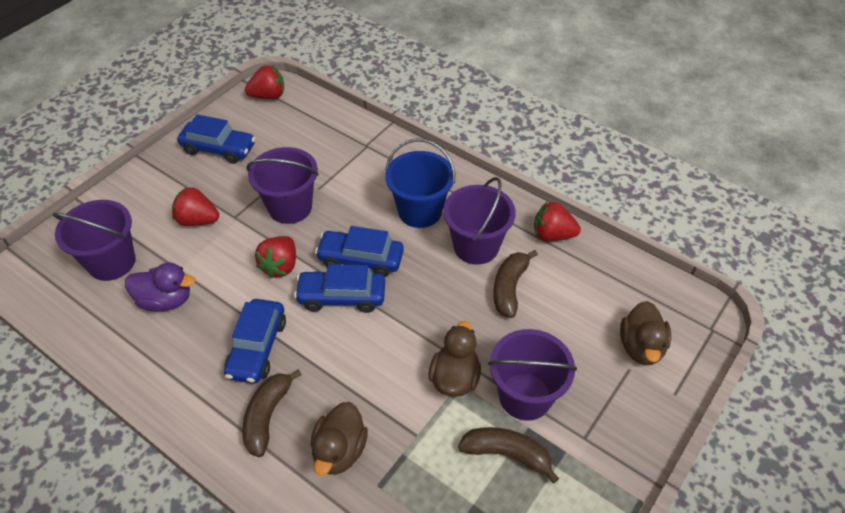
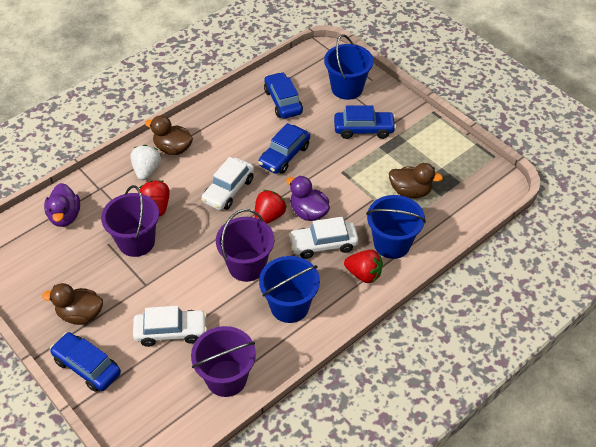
blue bucket: 1 -> 3
brown banana: 3 -> 0
purple bucket: 4 -> 3
purple duck: 1 -> 2
red strawberry: 4 -> 3
white car: 0 -> 3
white strawberry: 0 -> 1

